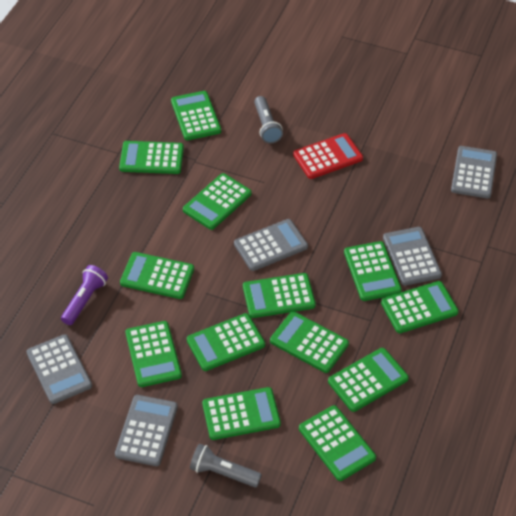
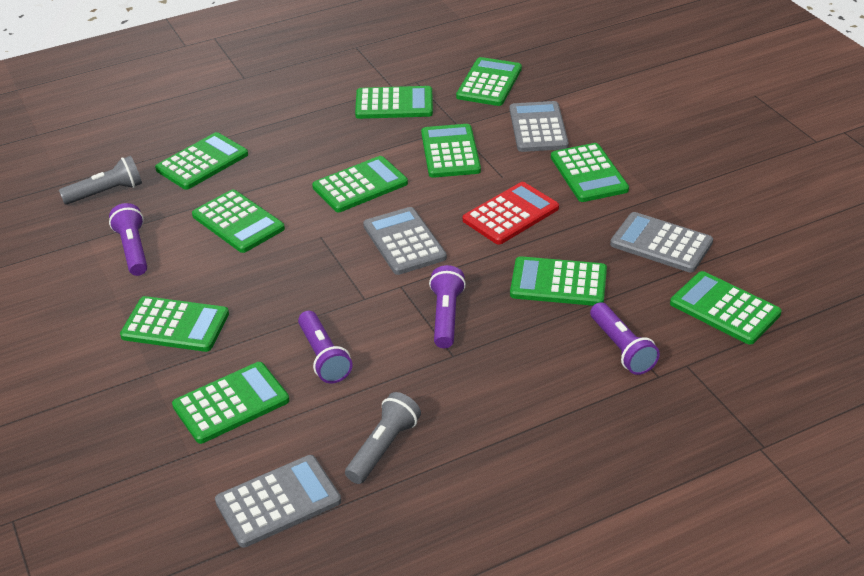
green calculator: 13 -> 11
grey calculator: 5 -> 4
purple flashlight: 1 -> 4

